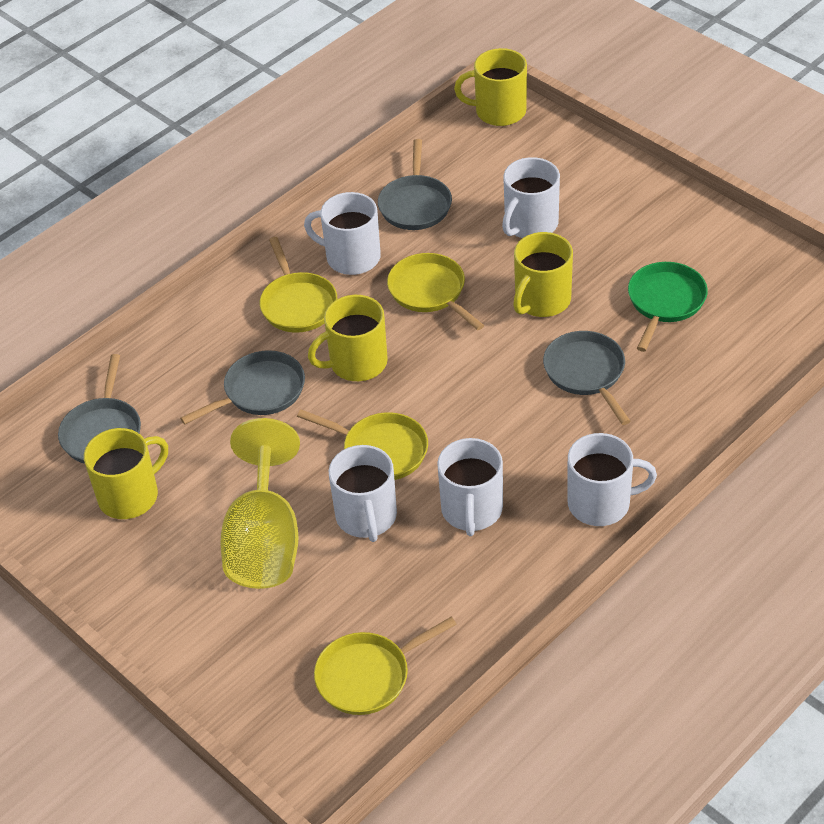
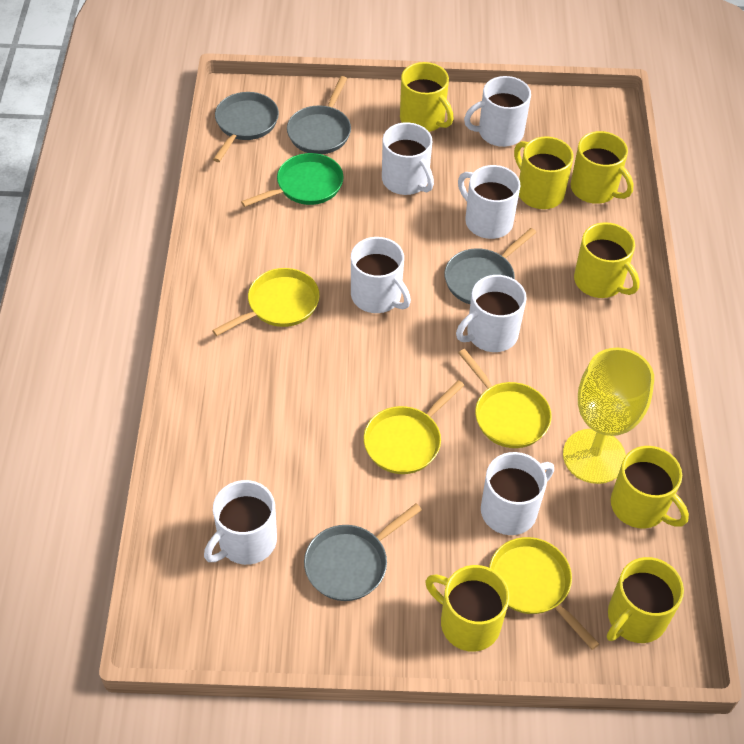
white mug: 5 -> 7
yellow mug: 4 -> 7

